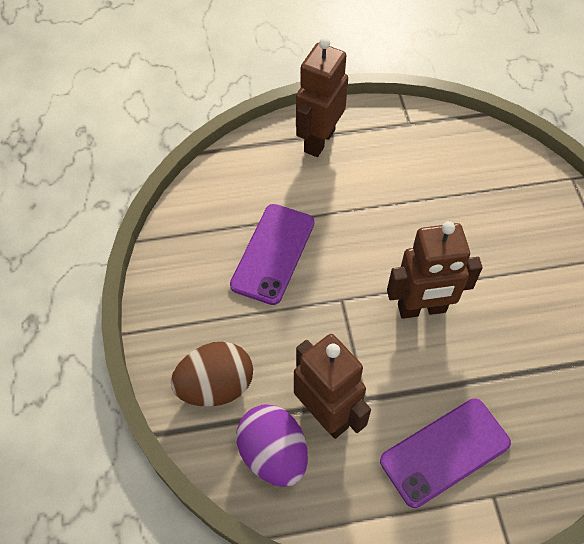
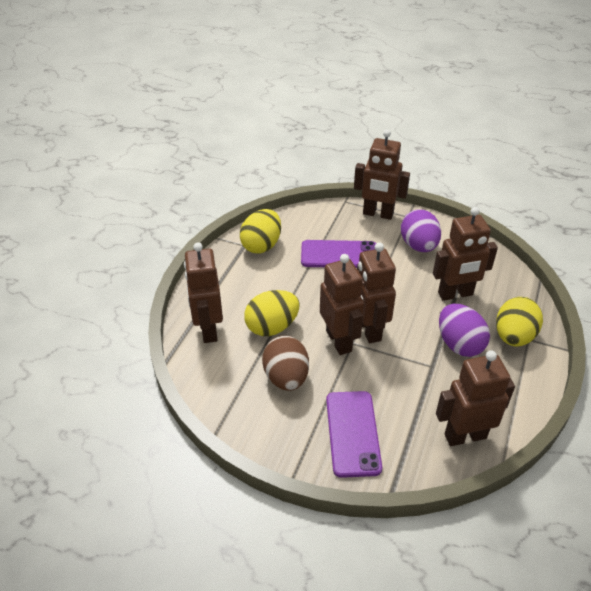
brown robot: 3 -> 6
purple egg: 1 -> 2
yellow egg: 0 -> 3

